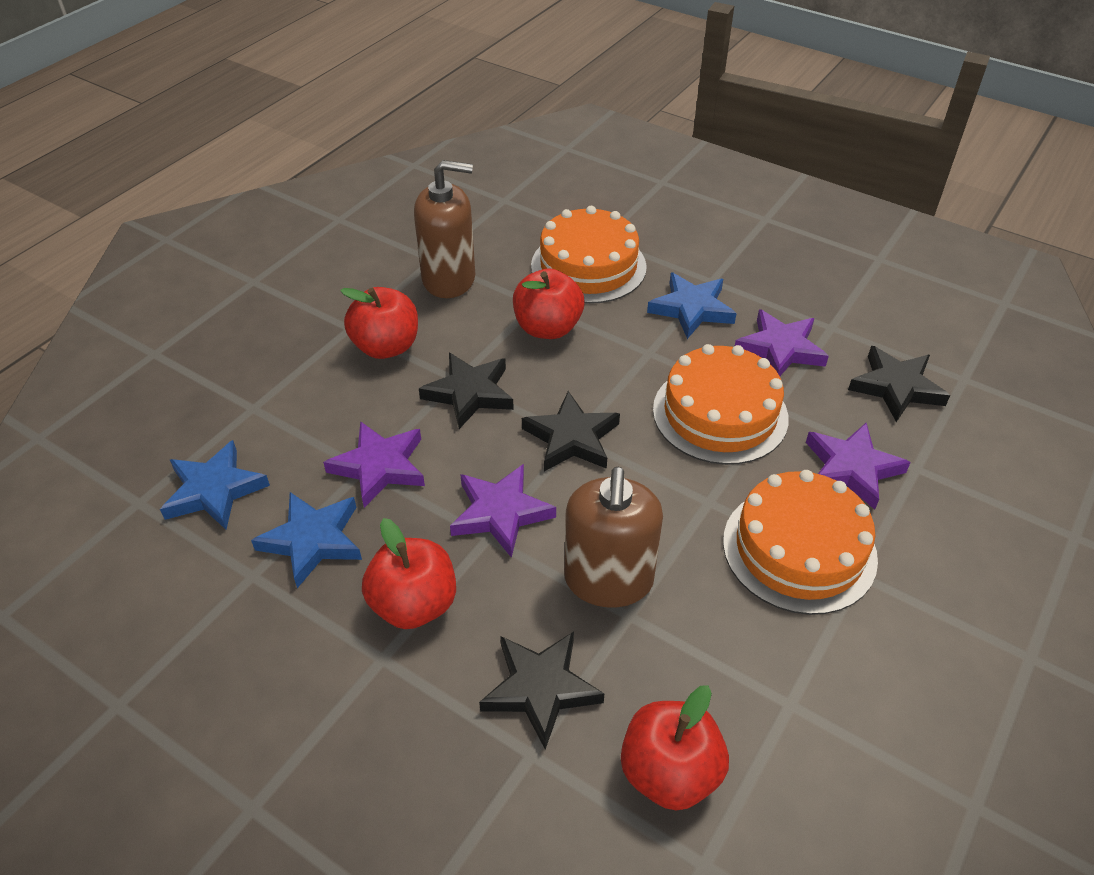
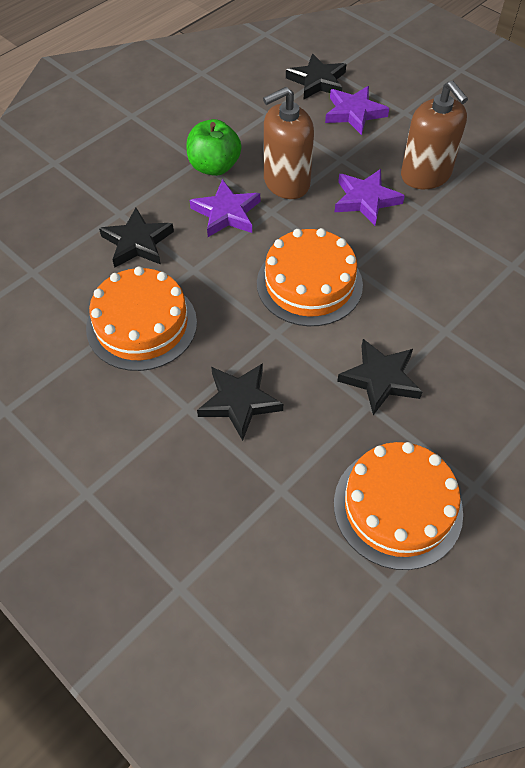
blue star: 3 -> 0
green apple: 0 -> 1
purple star: 4 -> 3
red apple: 4 -> 0

